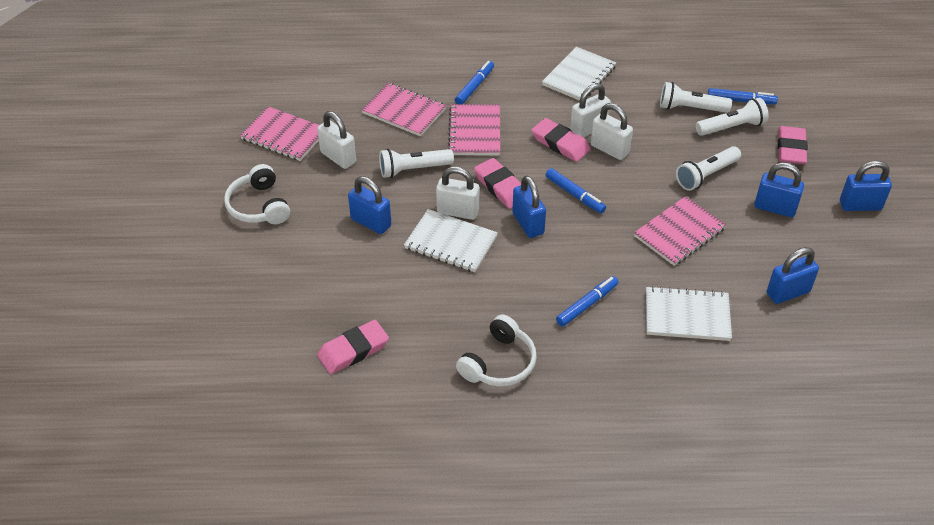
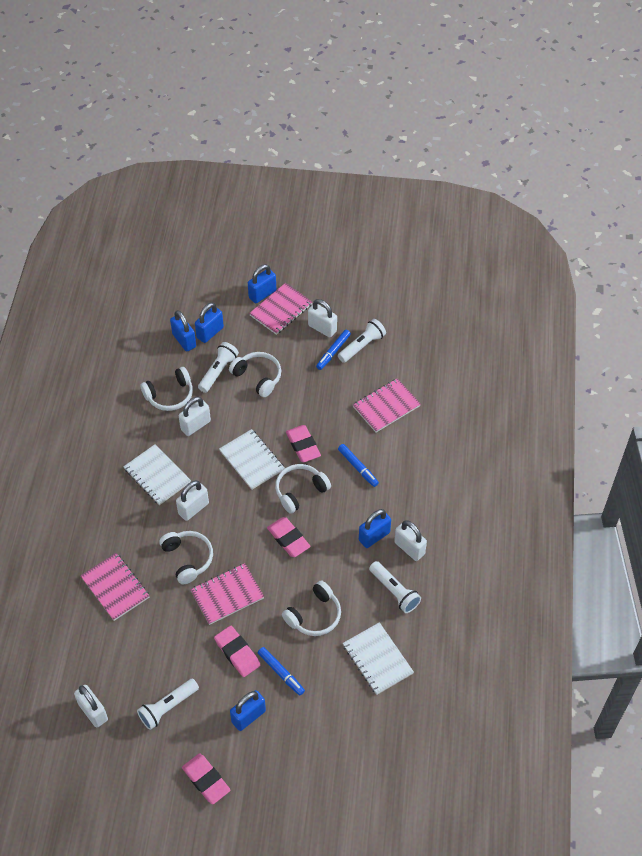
blue marker: 4 -> 3
white headphones: 2 -> 5
white padlock: 4 -> 5

